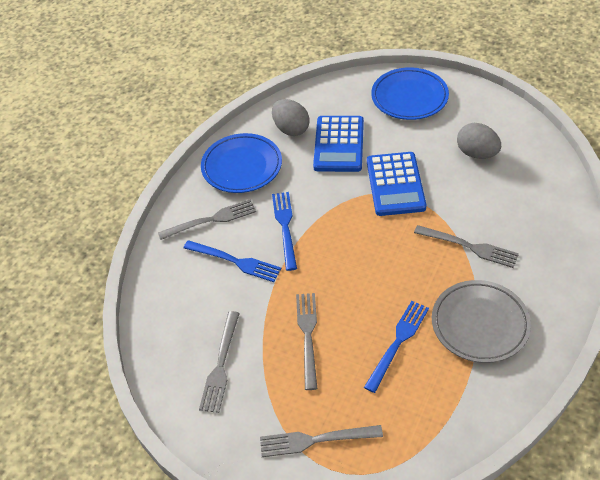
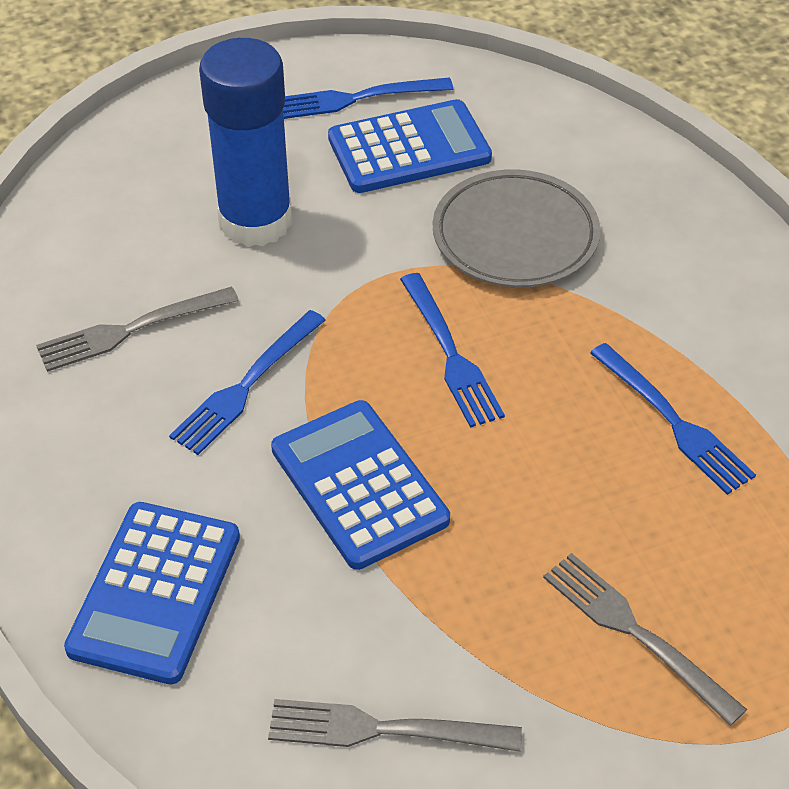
blue calculator: 2 -> 3
blue fork: 3 -> 4
blue glue stick: 0 -> 1
blue plate: 2 -> 0
grey egg: 2 -> 0
grey fork: 5 -> 3

